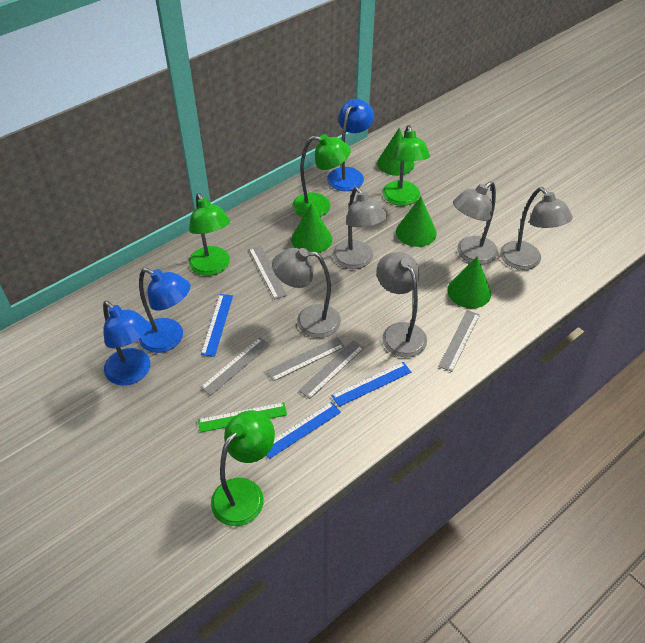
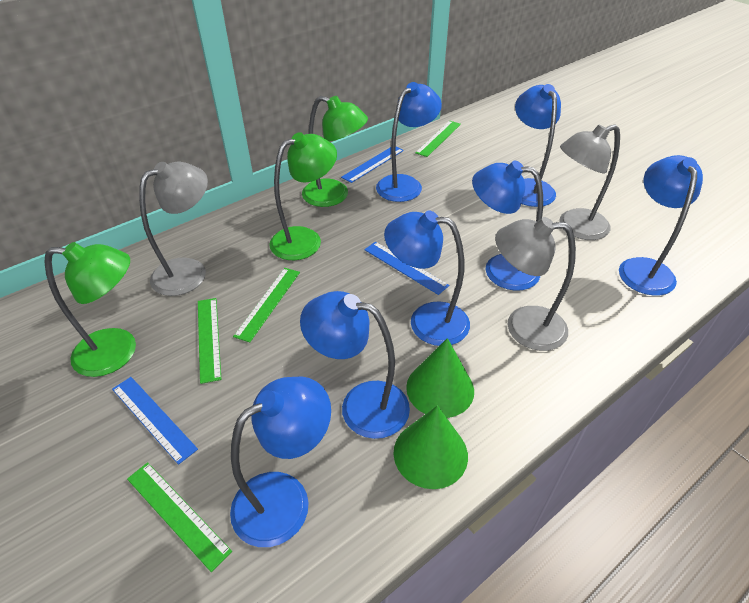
blue lamp: 3 -> 7
green cone: 4 -> 2
green lamp: 4 -> 3
green ruler: 1 -> 4
grey lamp: 5 -> 3
grey ruler: 5 -> 0

